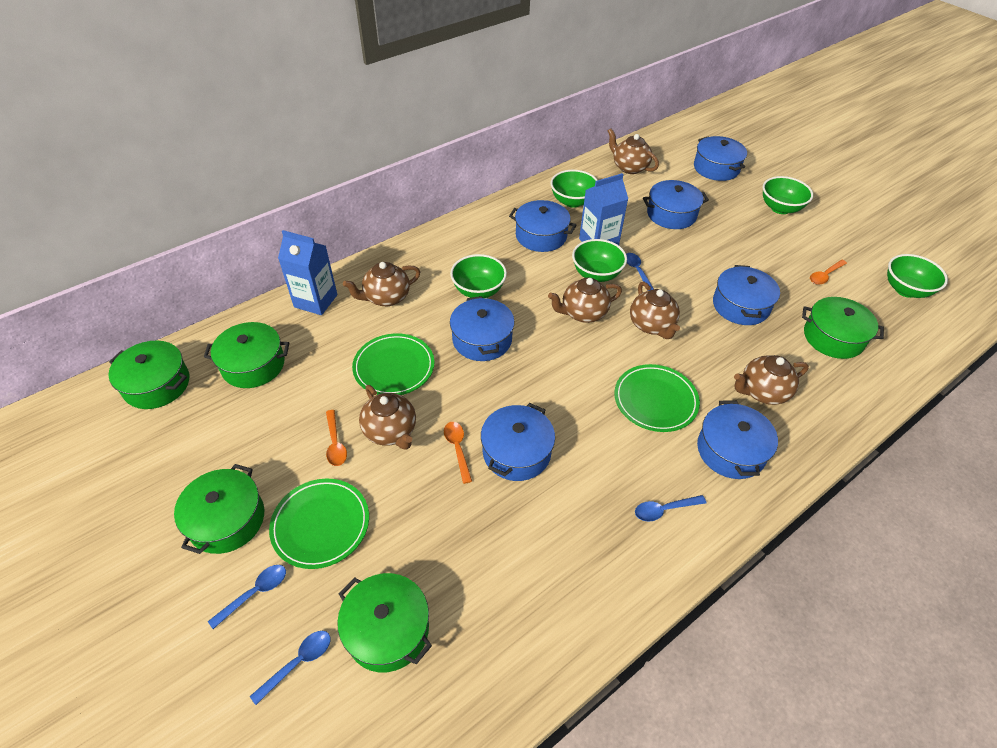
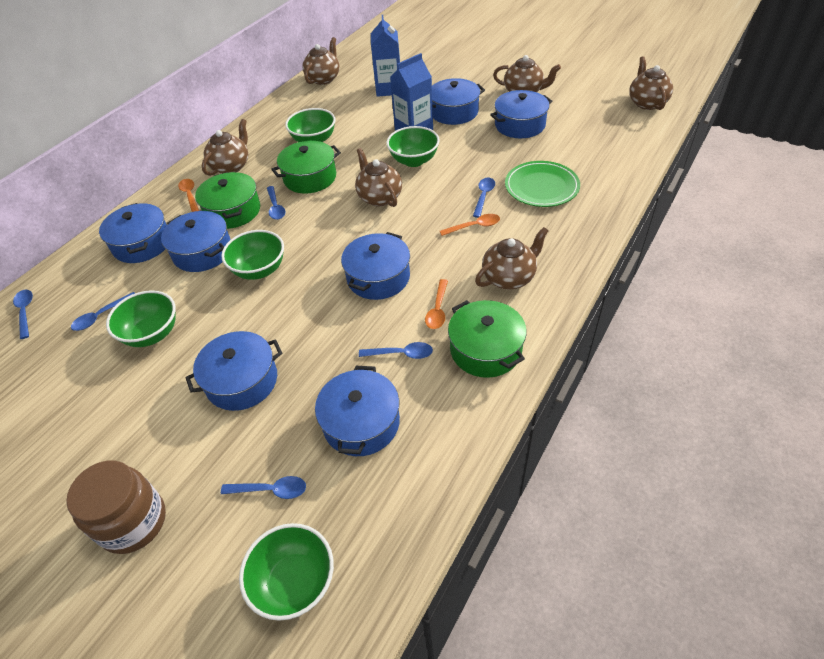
blue spoon: 4 -> 6
brown jar: 0 -> 1
green plate: 3 -> 1
green pot: 5 -> 3

